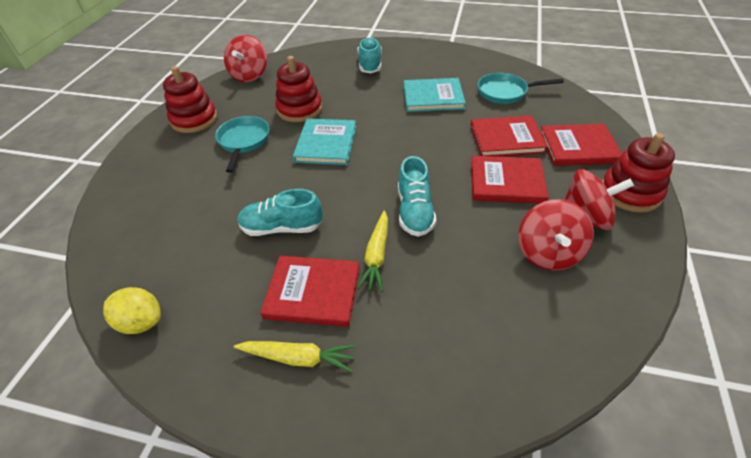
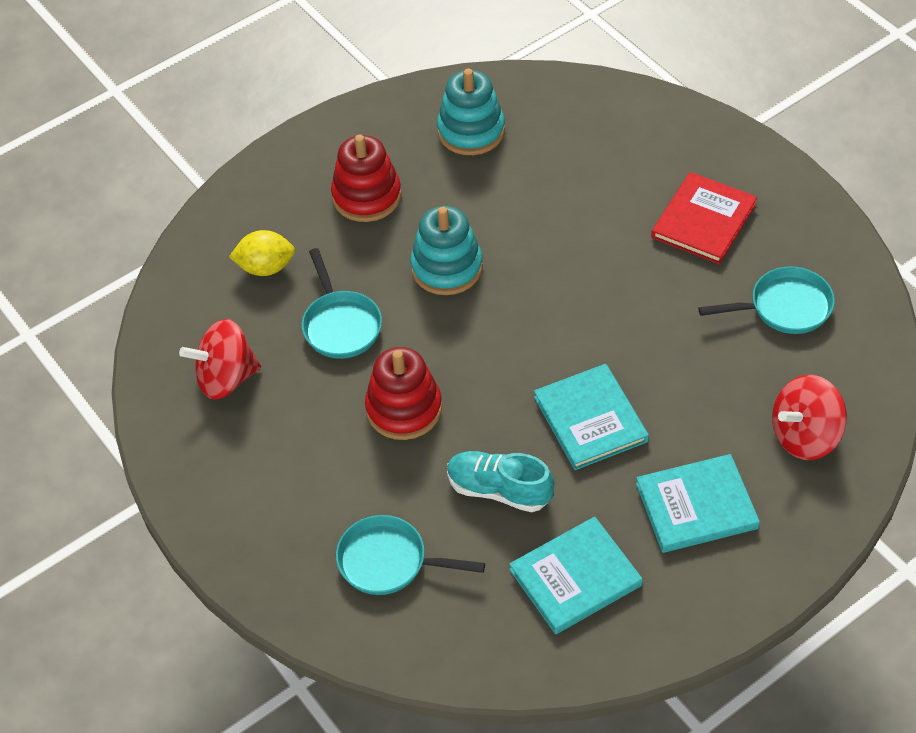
red book: 4 -> 1
red spinning top: 3 -> 2
red stacking toy: 3 -> 2
turquoise book: 2 -> 3
turquoise pan: 2 -> 3
turquoise shoe: 3 -> 1
turquoise stacking toy: 0 -> 2
yellow carrot: 2 -> 0

